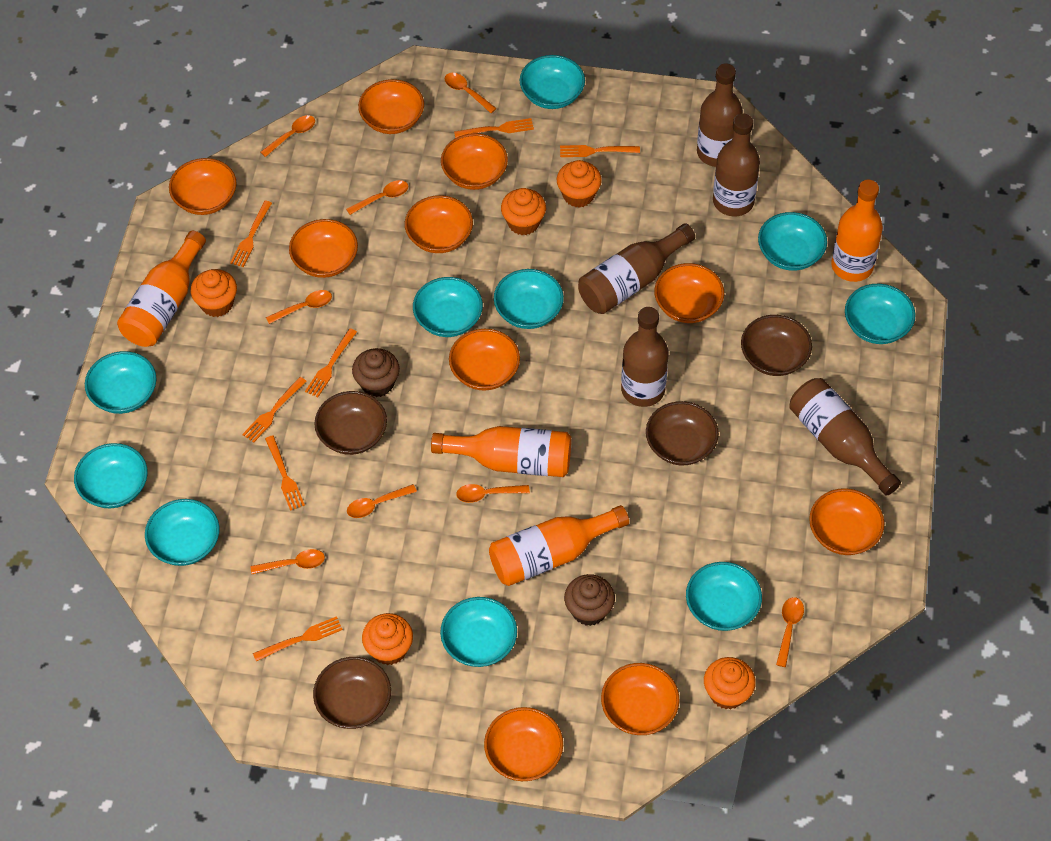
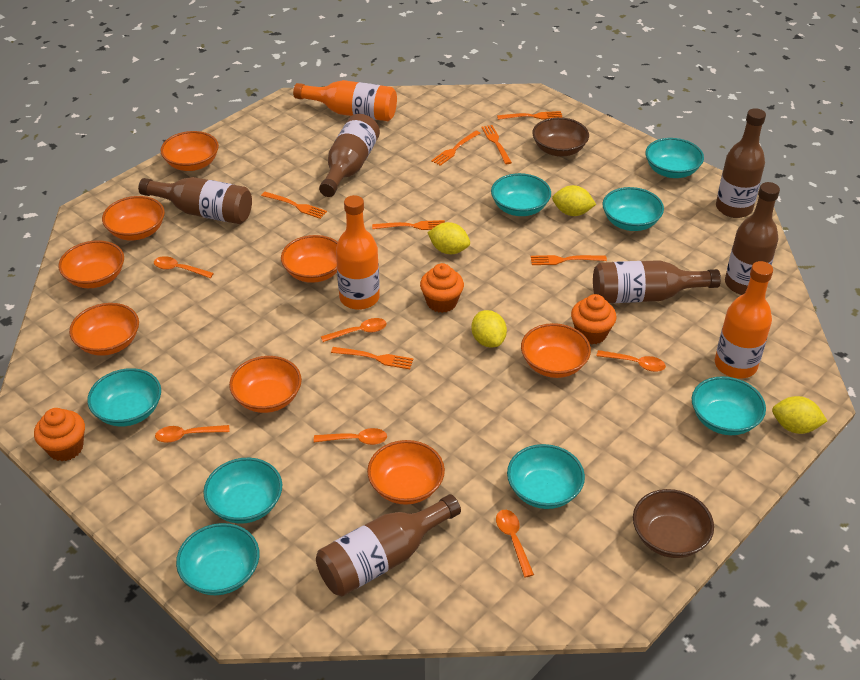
brown bottle: 5 -> 6
brown bowl: 4 -> 2
brown cupcake: 2 -> 0
orange bottle: 4 -> 3
orange bowl: 10 -> 8
orange cupcake: 5 -> 3
orange spoon: 8 -> 6
turquoise bowl: 10 -> 8
yellow lemon: 0 -> 4

